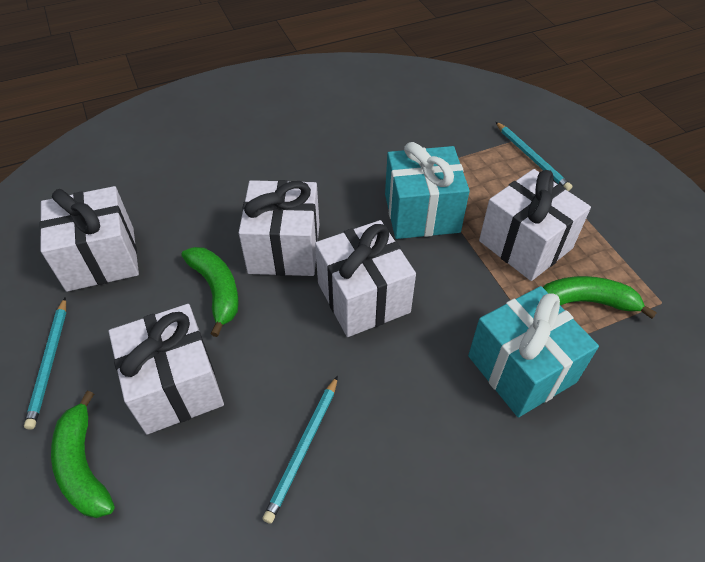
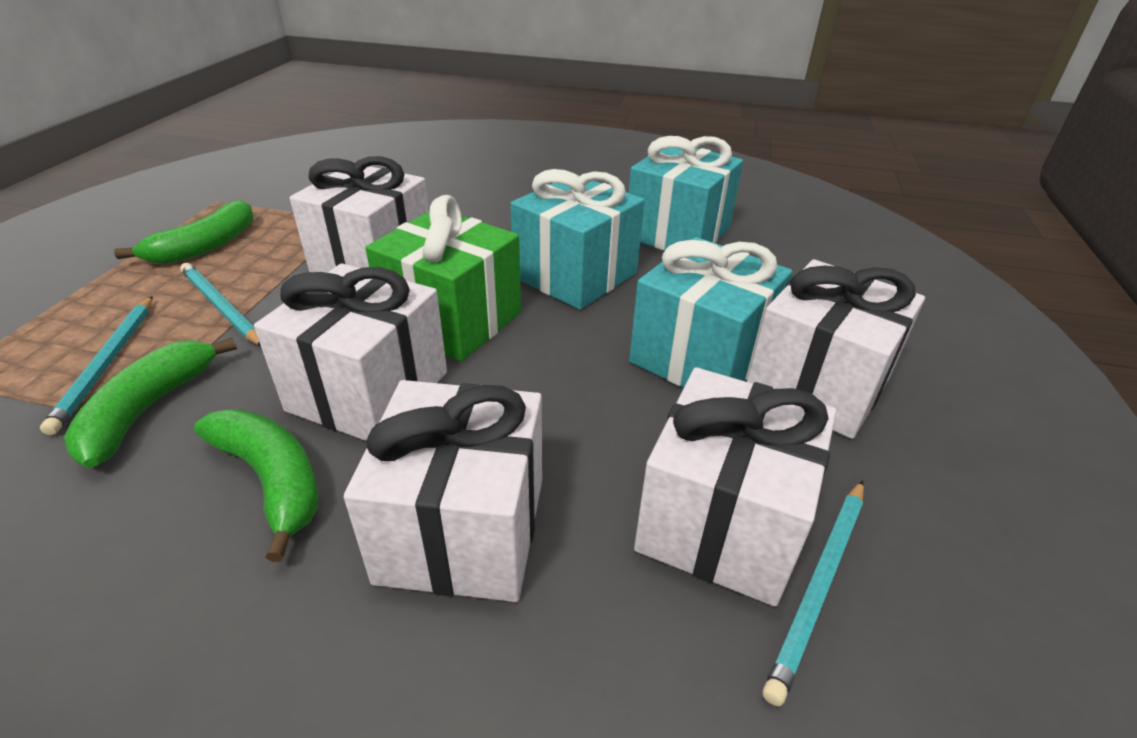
green gift: 0 -> 1
turquoise gift: 2 -> 3

